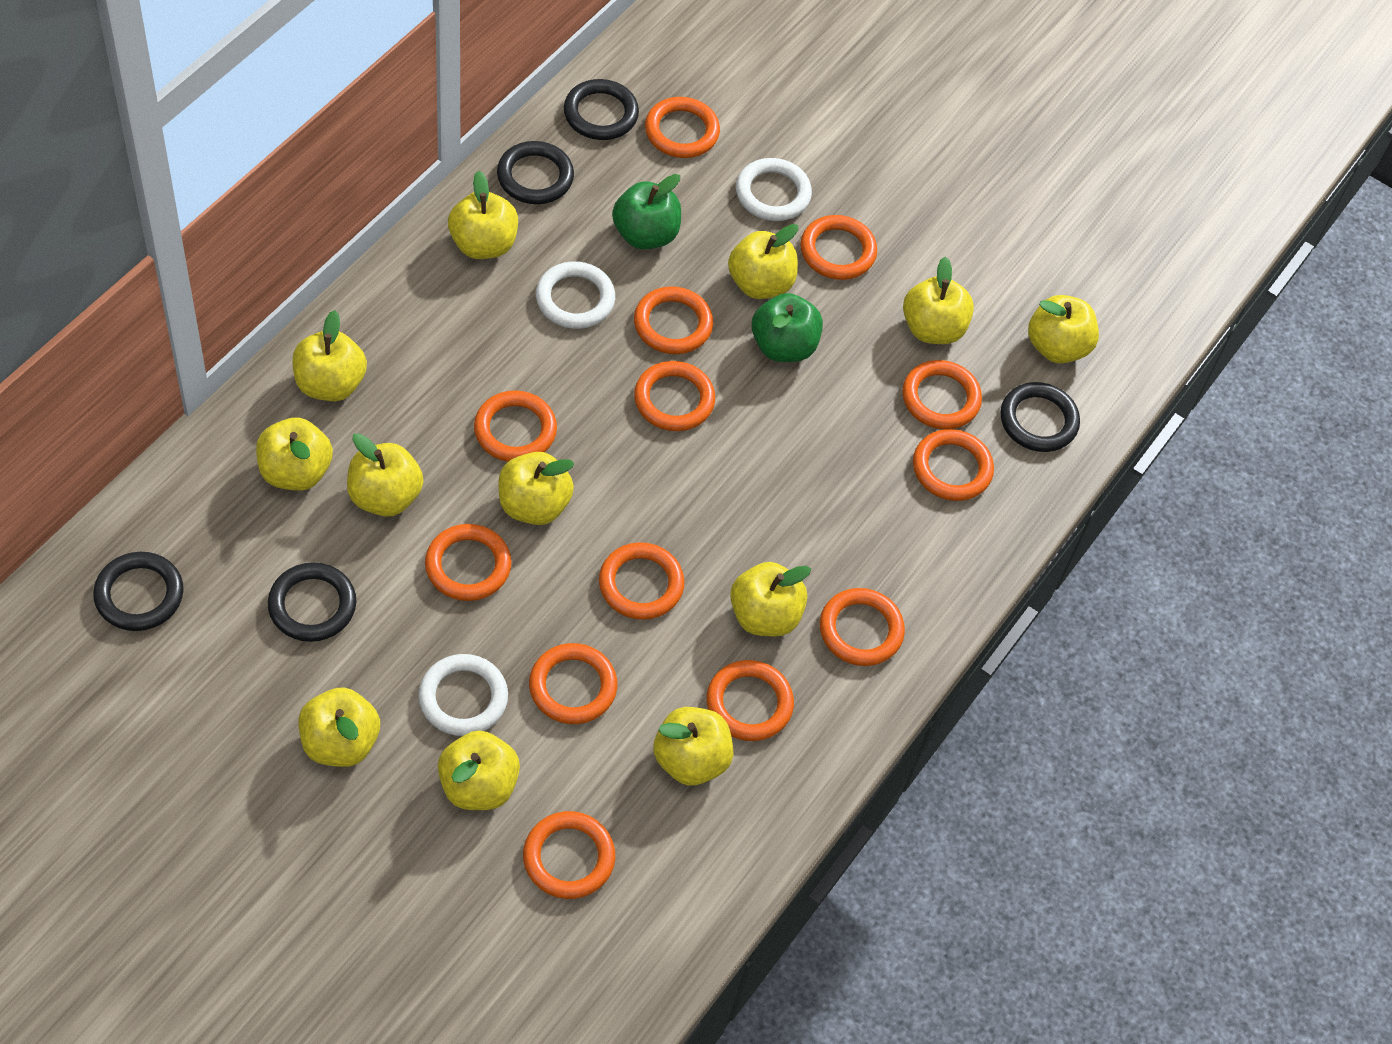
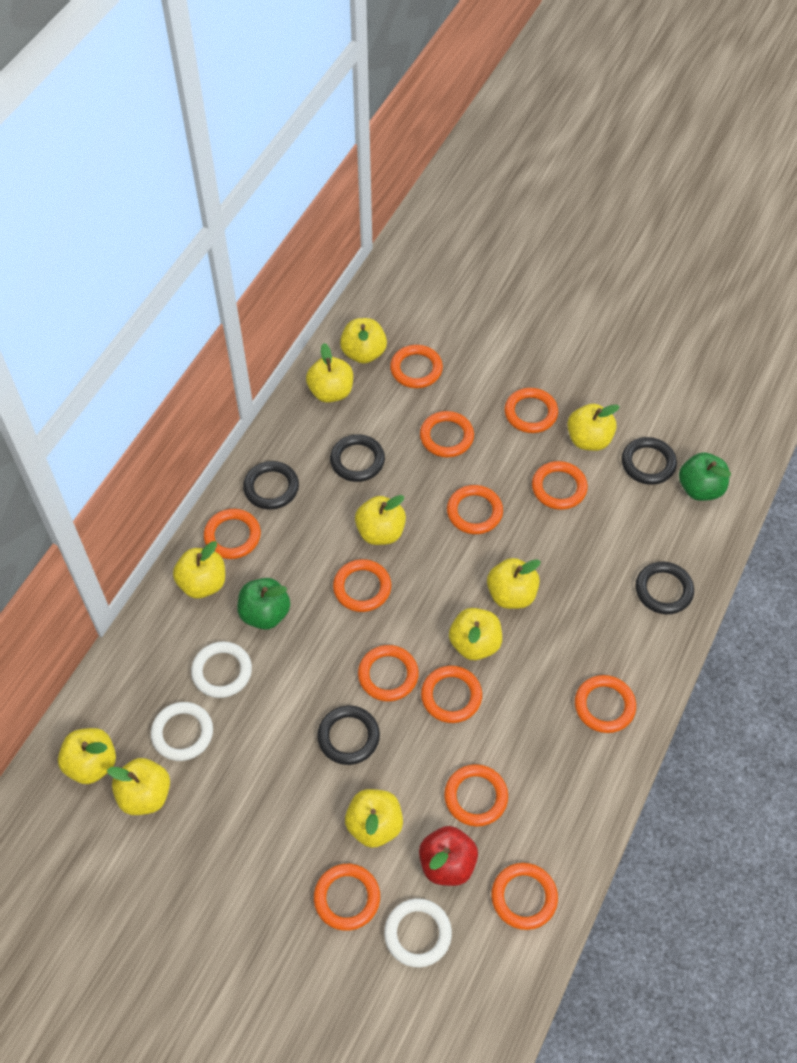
red apple: 0 -> 1
yellow apple: 12 -> 10

